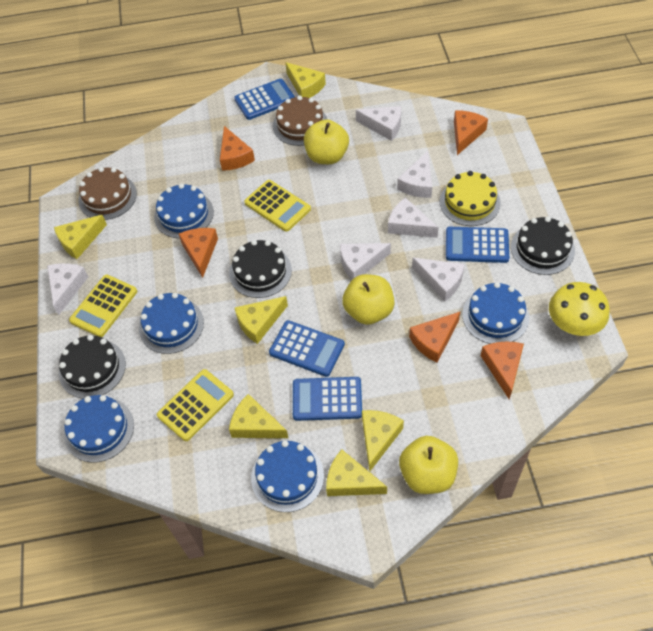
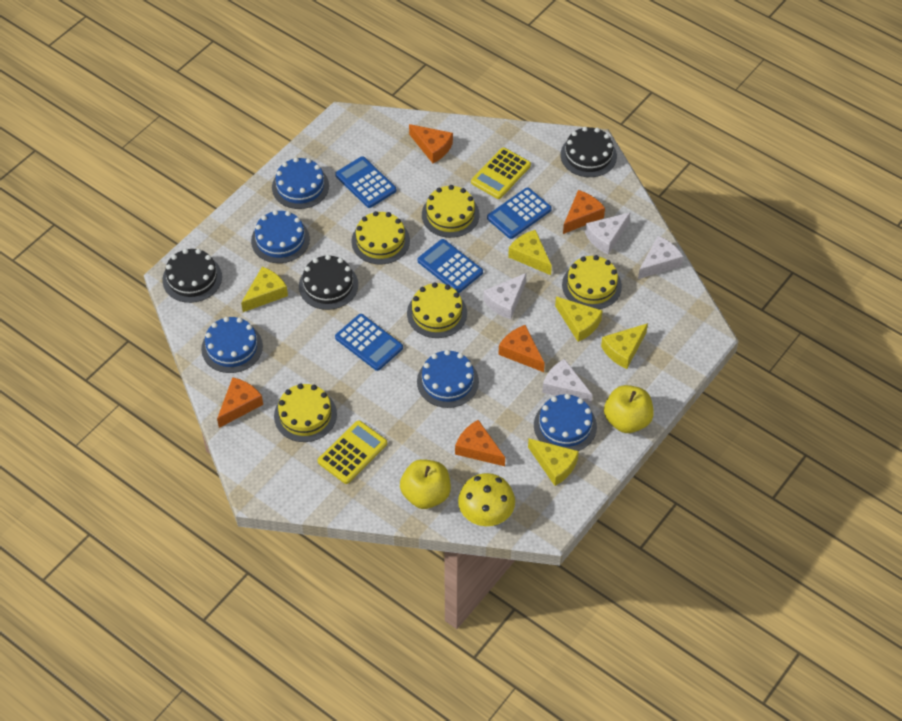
brown cake: 2 -> 0
white cheese: 6 -> 4
yellow apple: 3 -> 2
yellow cake: 1 -> 5
yellow calculator: 3 -> 2
yellow cheese: 6 -> 5

